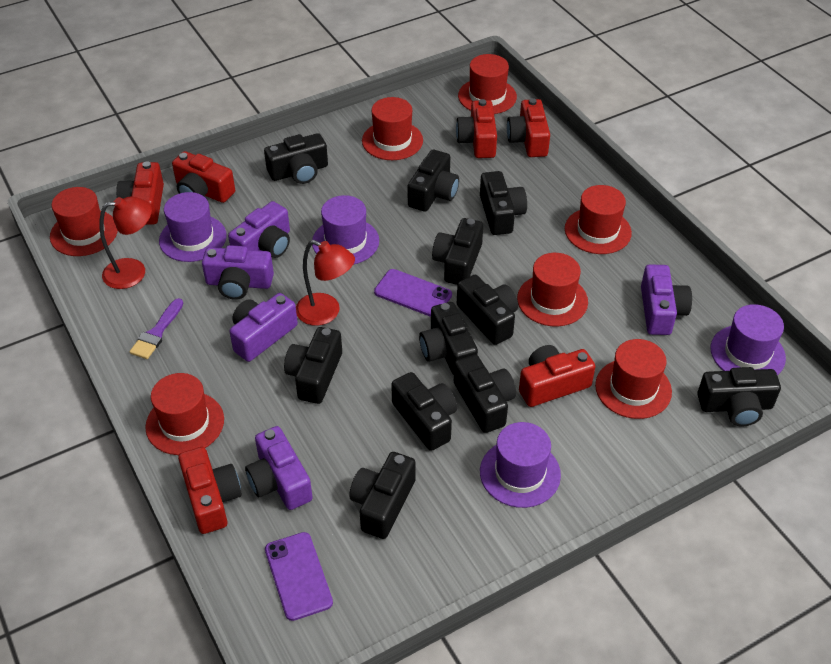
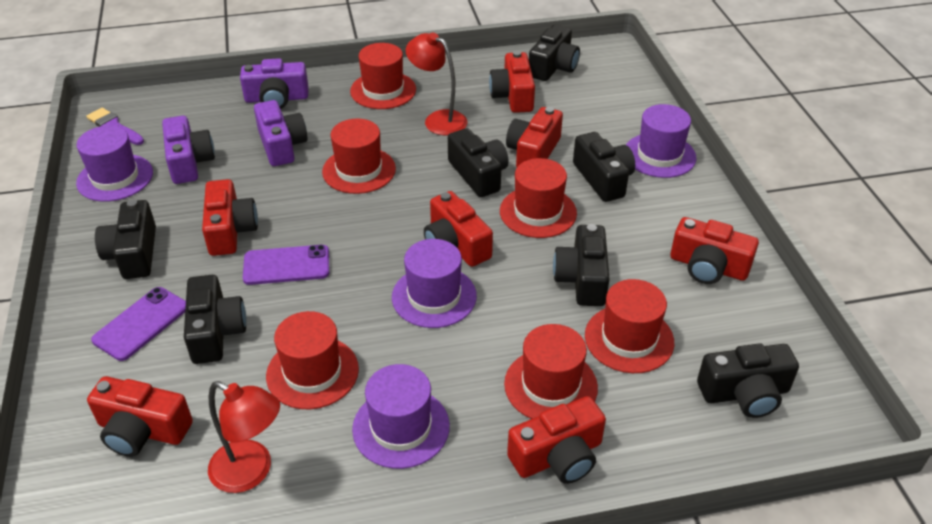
black camera: 11 -> 7
purple camera: 5 -> 3
red camera: 6 -> 7
red hat: 7 -> 6

